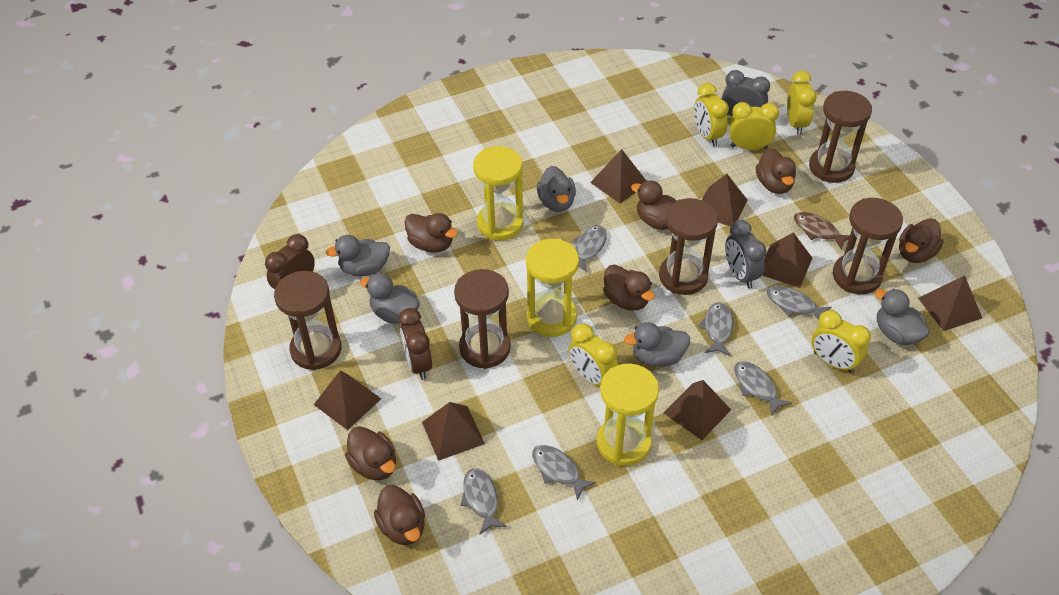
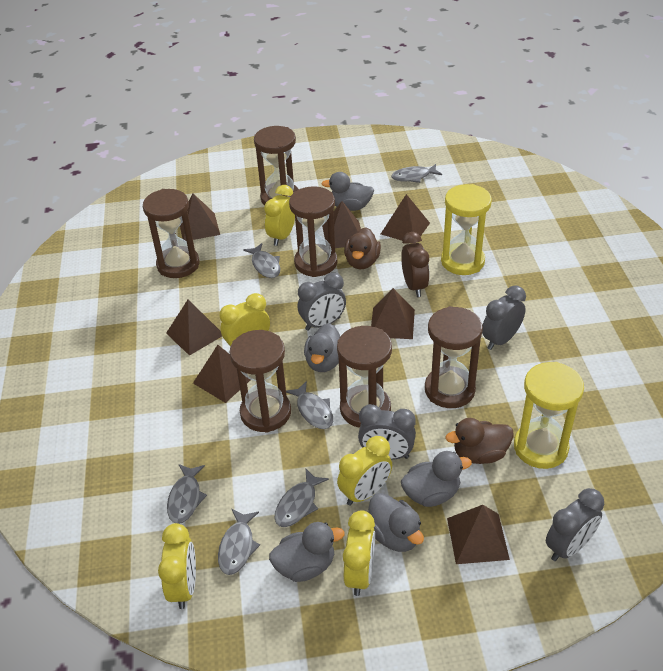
brown clock: 2 -> 1
brown duck: 7 -> 2
brown fish: 1 -> 0
brown hourglass: 5 -> 6
grey clock: 2 -> 4
yellow hourglass: 3 -> 2

